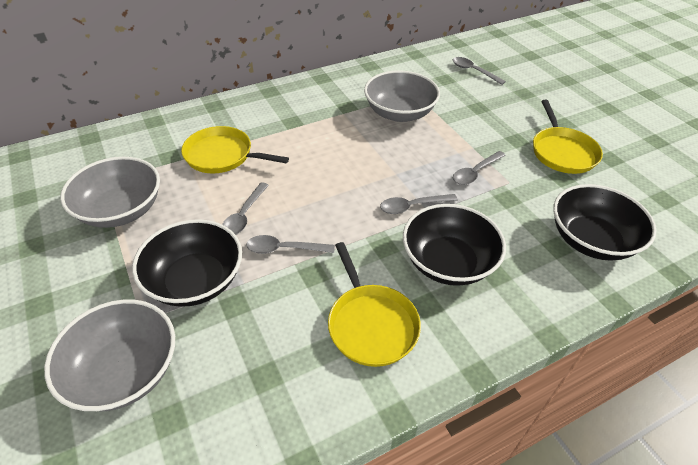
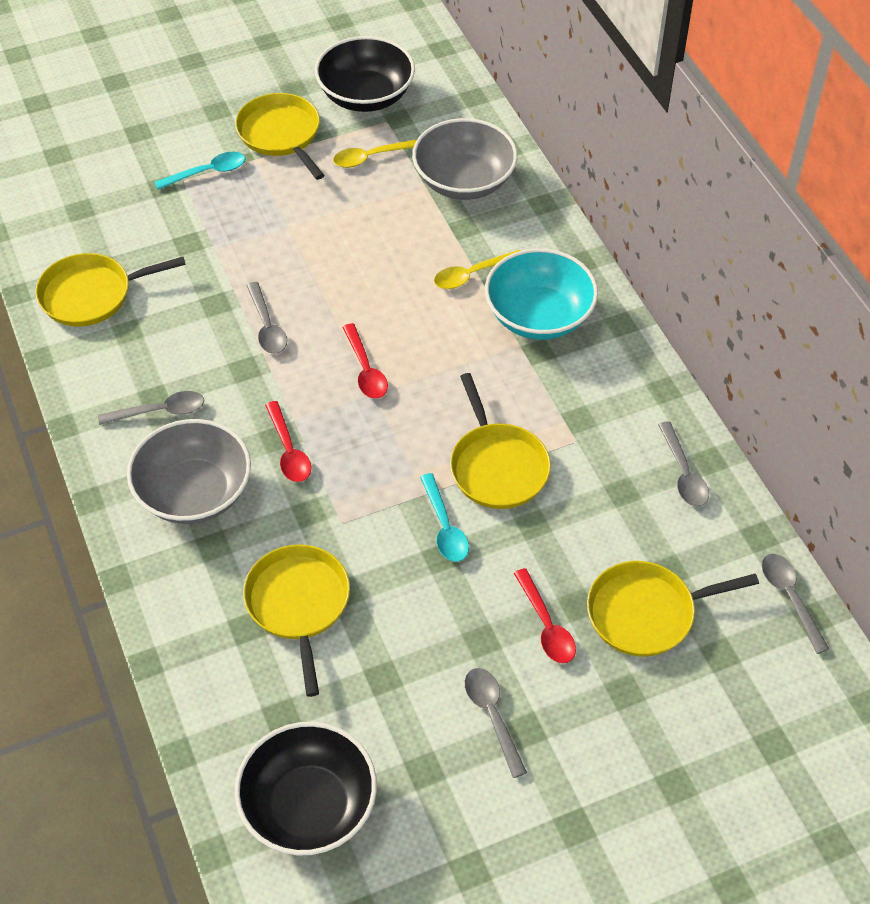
black bowl: 3 -> 2
grey bowl: 3 -> 2
red spoon: 0 -> 3
turquoise bowl: 0 -> 1
turquoise spoon: 0 -> 2
yellow pan: 3 -> 5
yellow spoon: 0 -> 2

